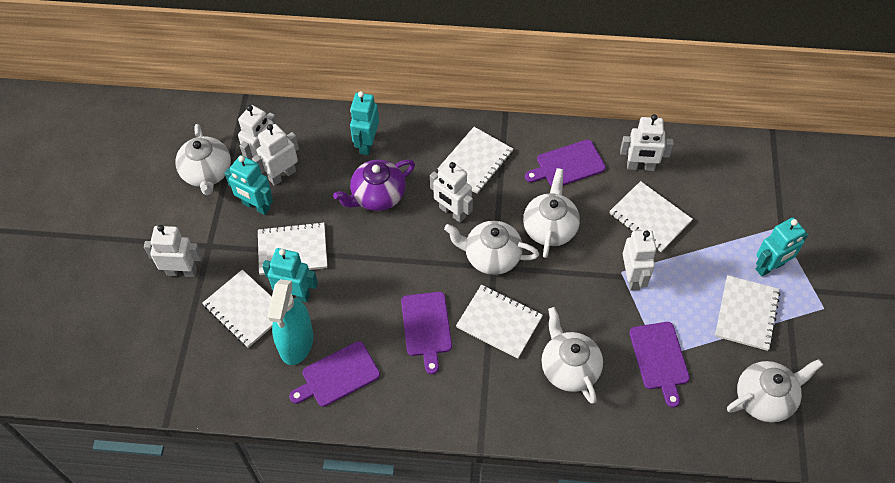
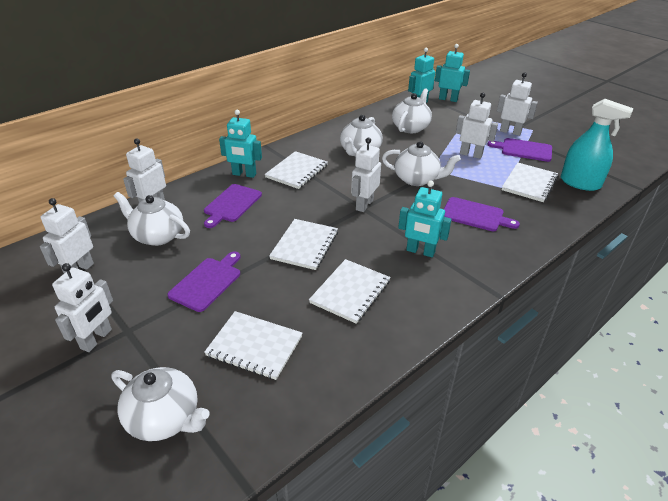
purple teapot: 1 -> 0
white notebook: 6 -> 5

